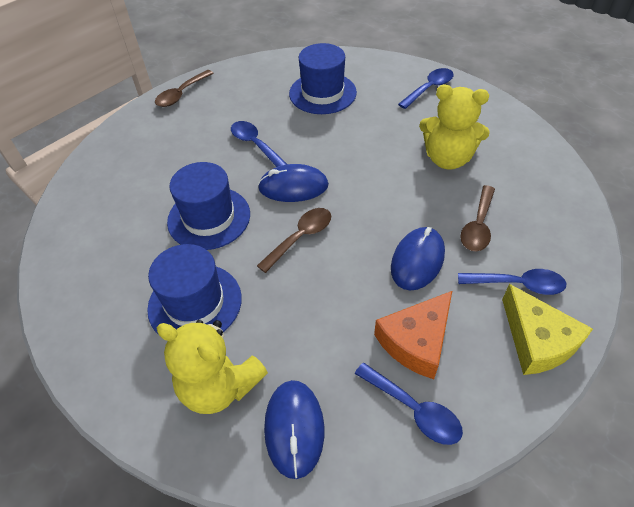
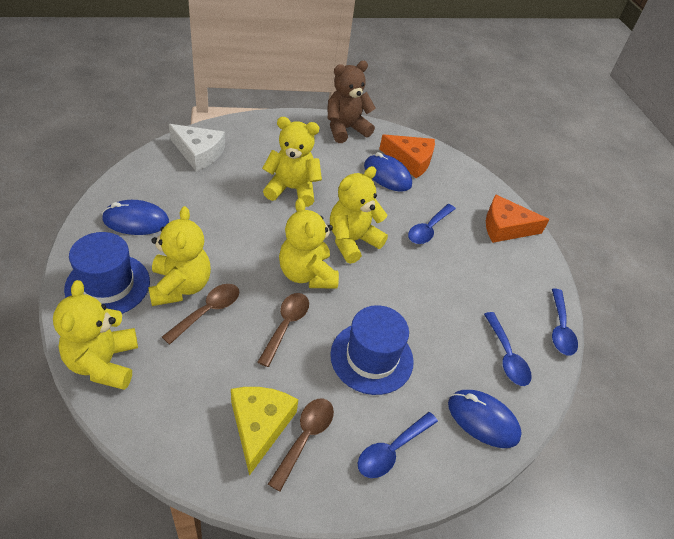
blue hat: 3 -> 2
brown teddy bear: 0 -> 1
orange cheese: 1 -> 2
white cheese: 0 -> 1
yellow teddy bear: 2 -> 5

